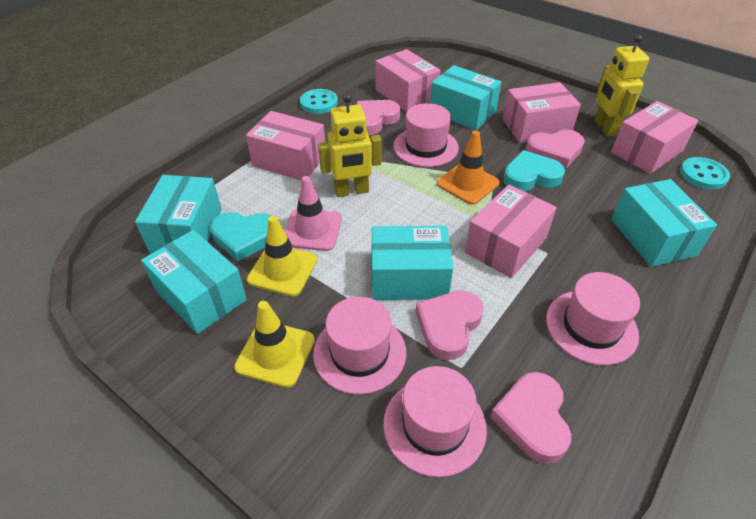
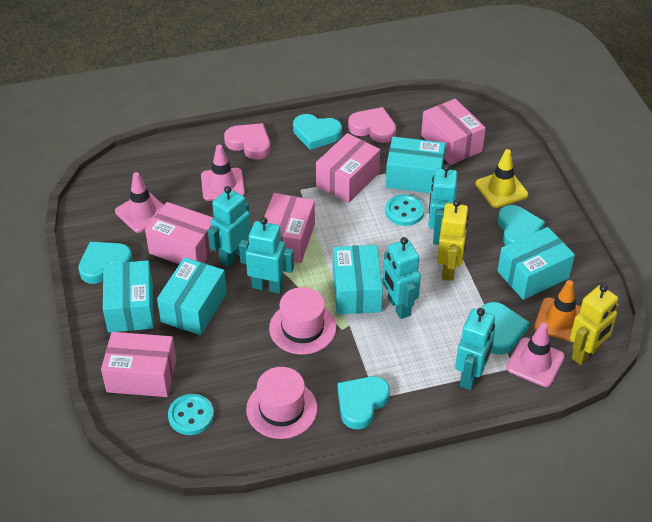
pink hat: 4 -> 2
pink heart: 4 -> 2
pink traffic cone: 1 -> 3
turquoise heart: 2 -> 5
turquoise robot: 0 -> 5
yellow traffic cone: 2 -> 1

